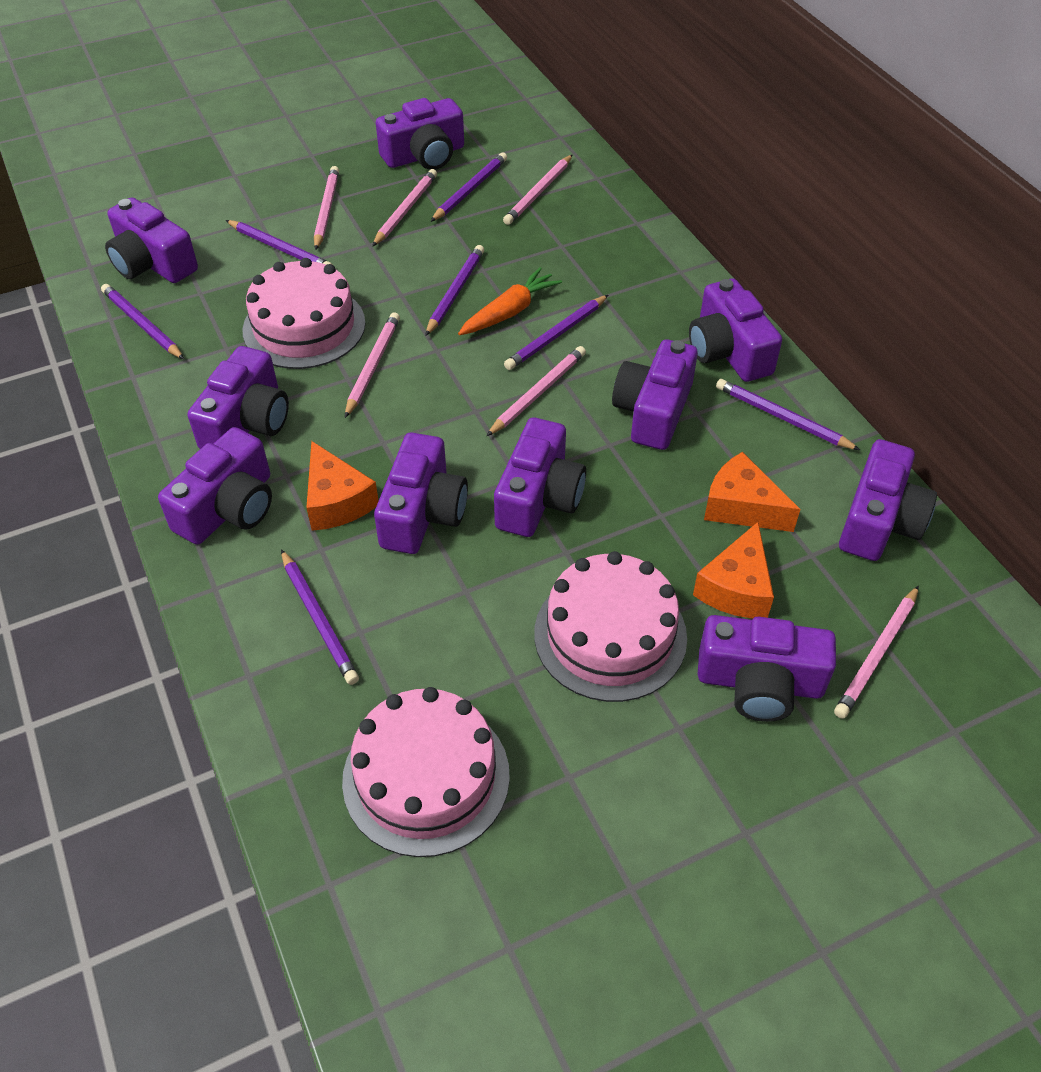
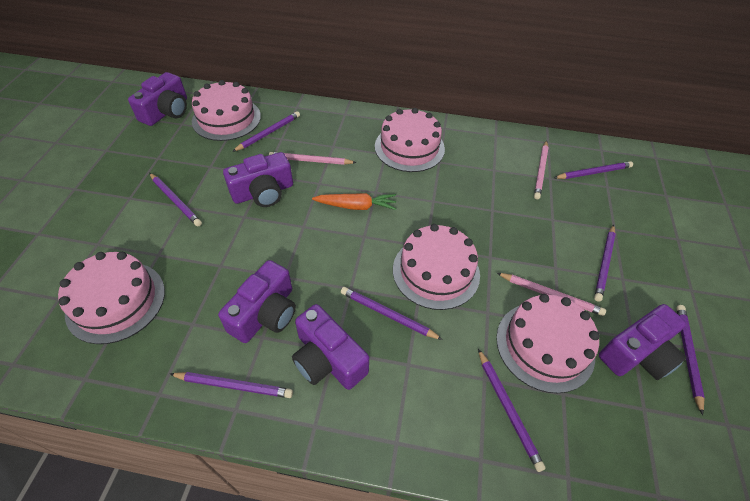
orange cheese: 3 -> 0
pink cake: 3 -> 5
pink pencil: 6 -> 3
purple camera: 10 -> 5
purple pencil: 7 -> 8

